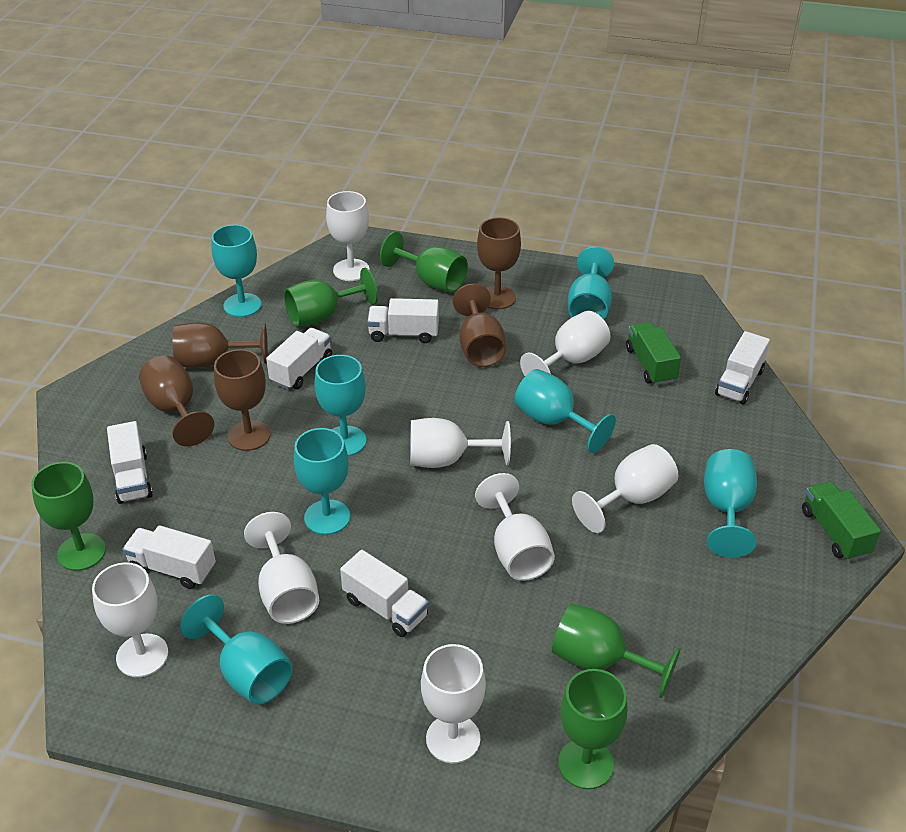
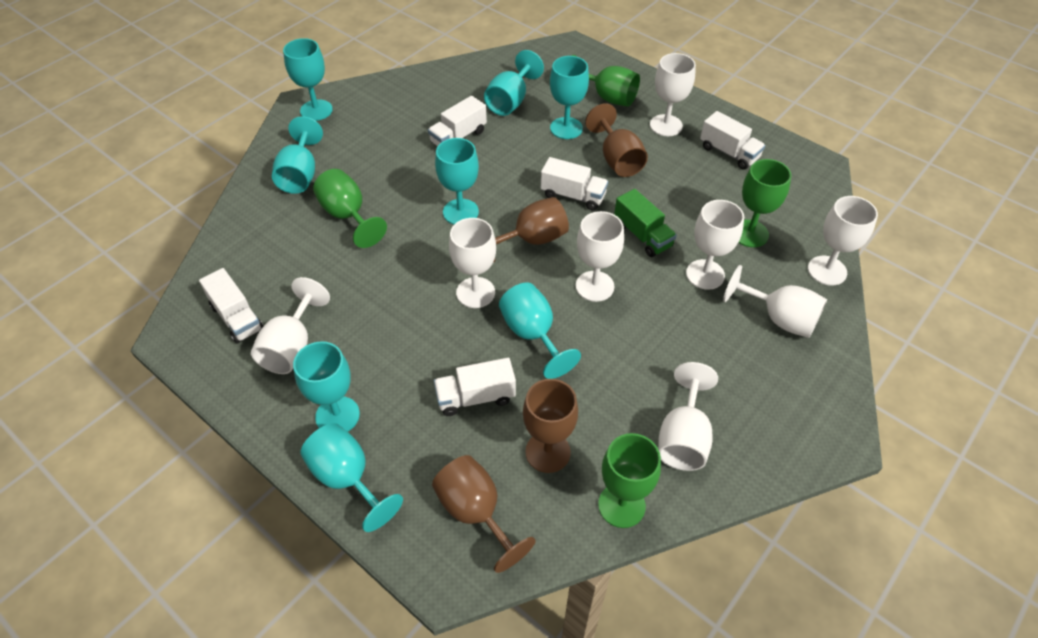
brown goblet: 5 -> 4
green goblet: 5 -> 4
green truck: 2 -> 1
turquoise goblet: 7 -> 8
white truck: 6 -> 5

